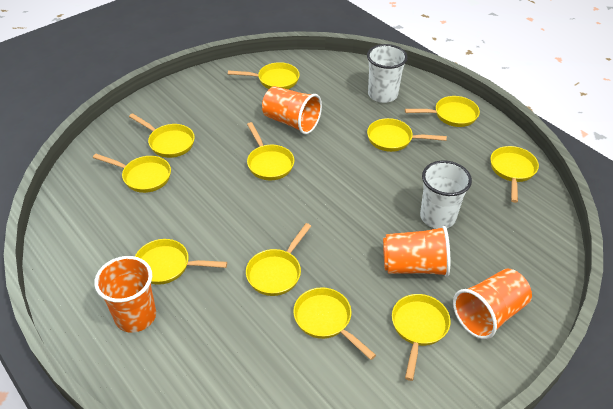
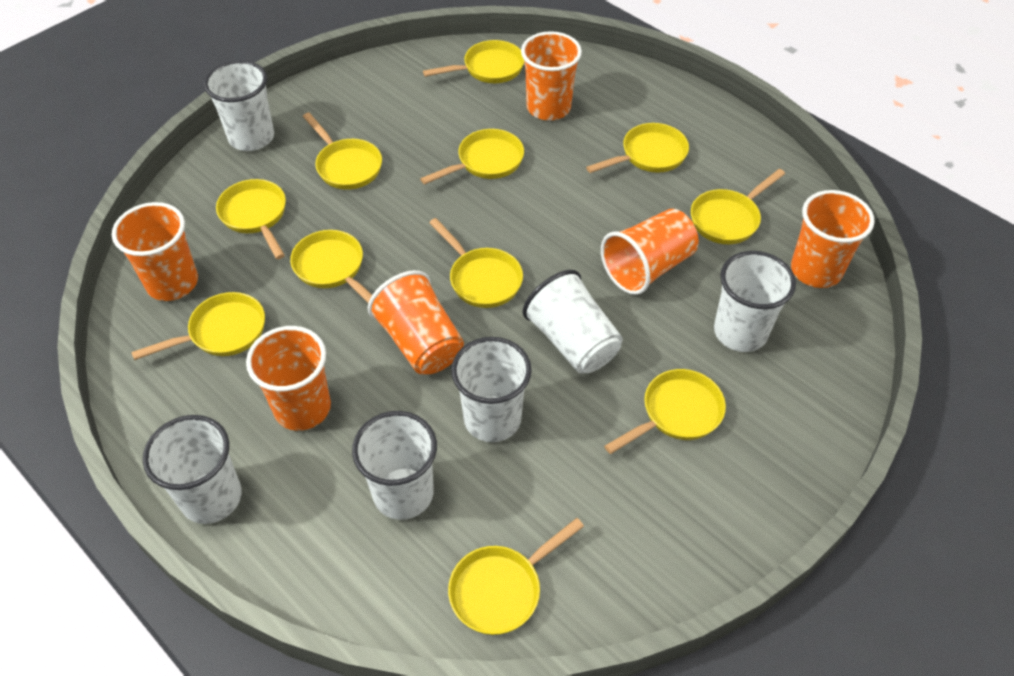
orange cup: 4 -> 6
white cup: 2 -> 6

